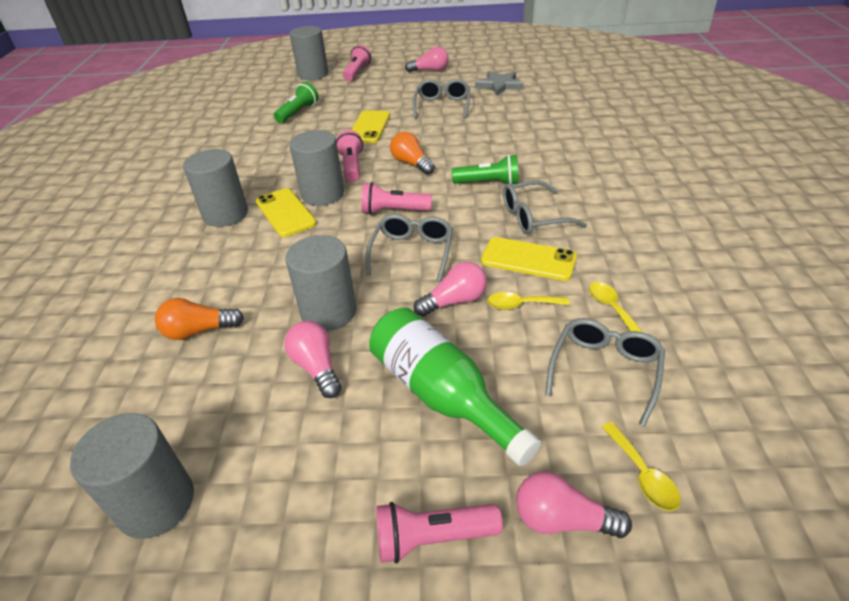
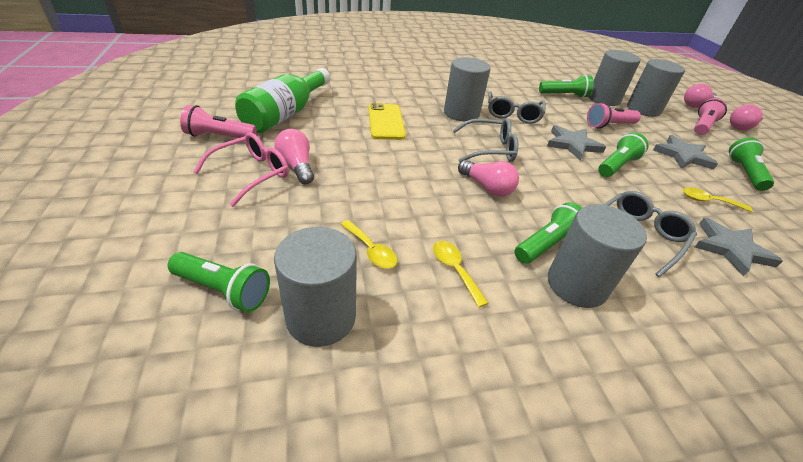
green flashlight: 2 -> 5
grey glasses: 4 -> 3
grey star: 1 -> 3
orange light bulb: 2 -> 0
pink flashlight: 4 -> 3
pink glasses: 0 -> 1
yellow phone: 3 -> 1

